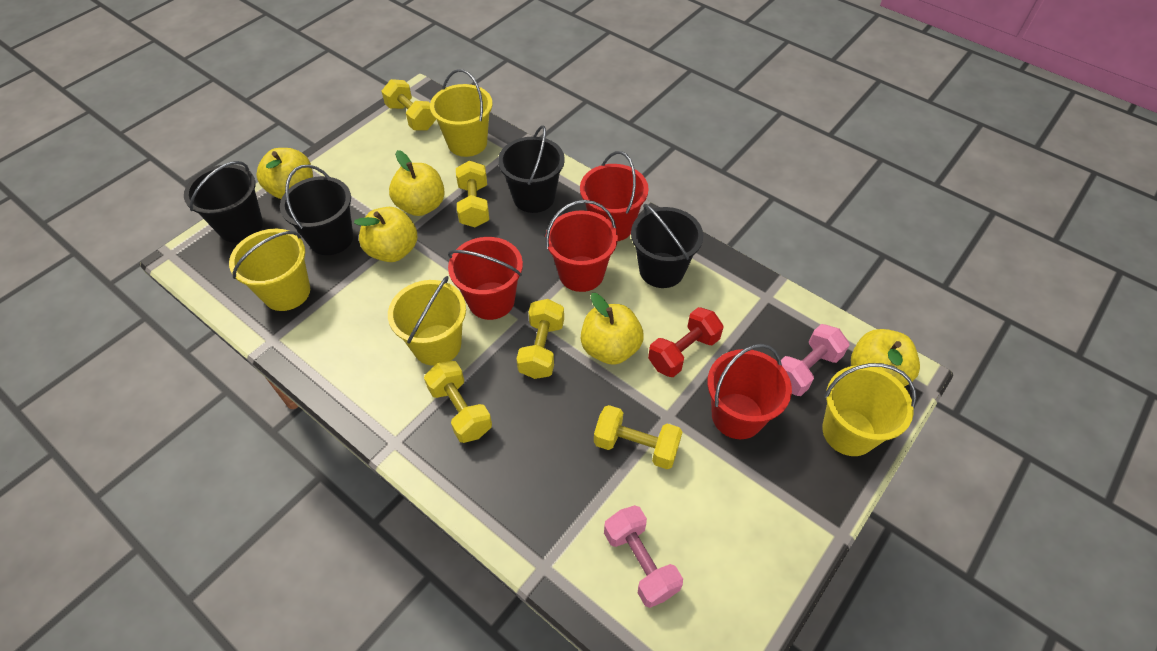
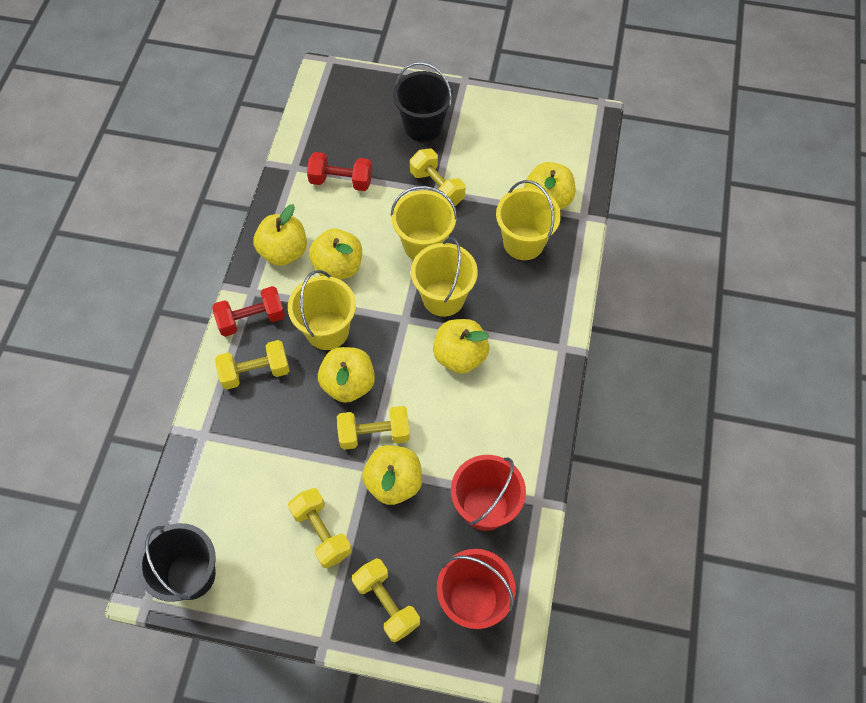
black bucket: 4 -> 2
pink dumbbell: 2 -> 0
red bucket: 4 -> 2
red dumbbell: 1 -> 2
yellow apple: 5 -> 6

